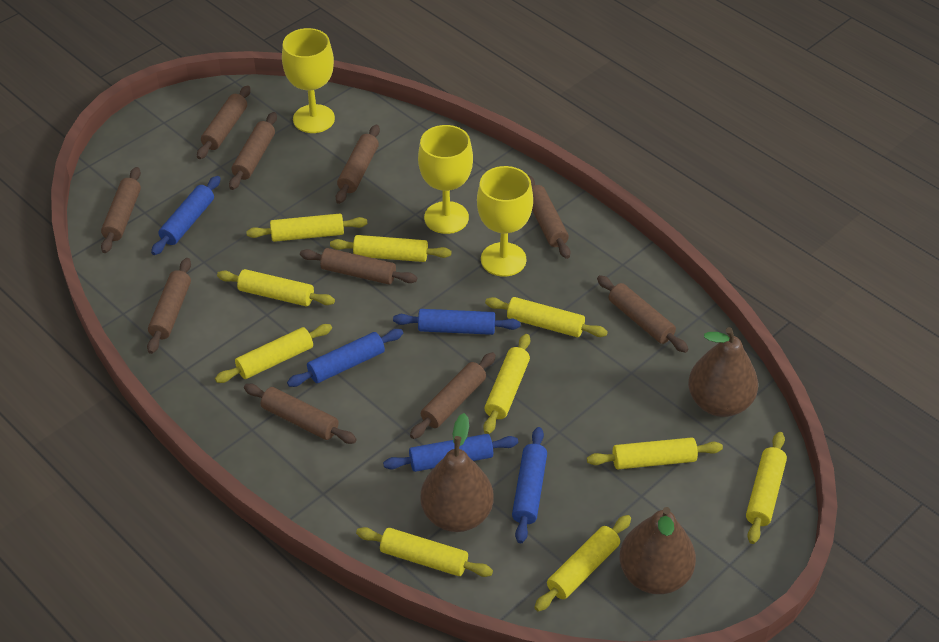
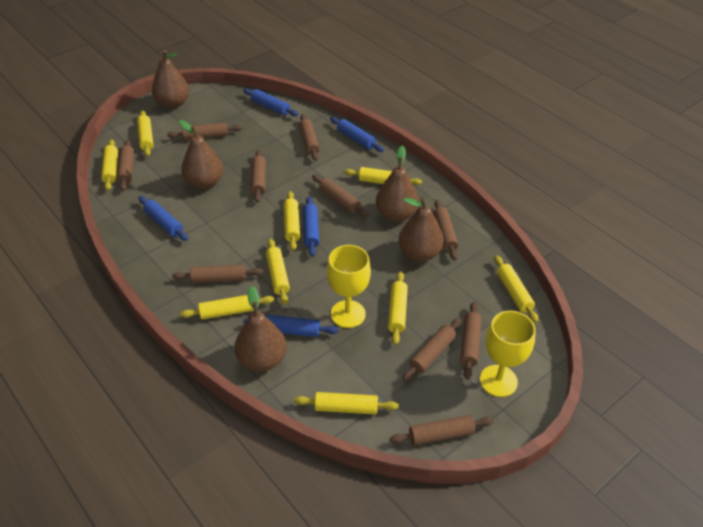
brown pear: 3 -> 5
yellow goblet: 3 -> 2
yellow rolling pin: 10 -> 9

